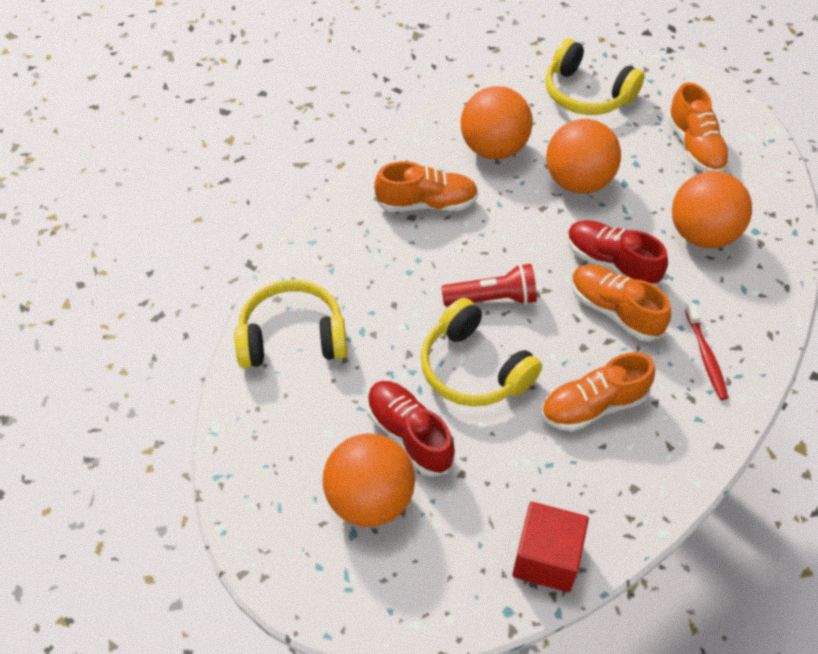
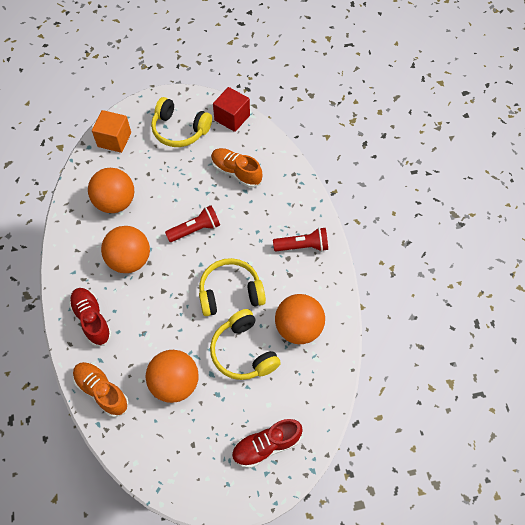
orange cube: 0 -> 1
orange shoe: 4 -> 2
red flashlight: 1 -> 2
red toothbrush: 1 -> 0

